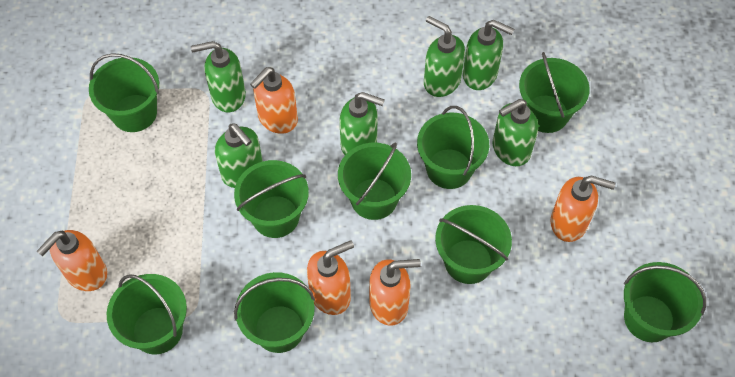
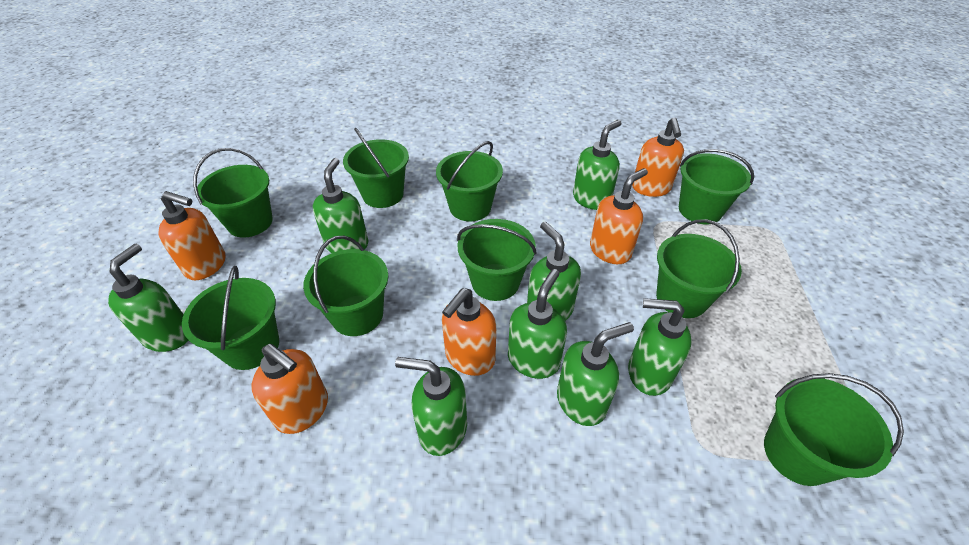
green soap dispenser: 6 -> 8

